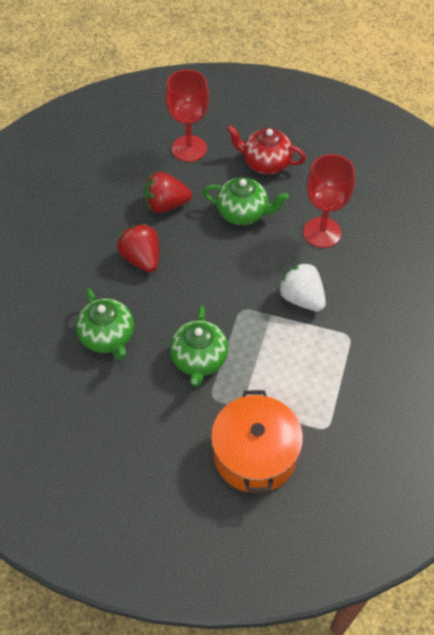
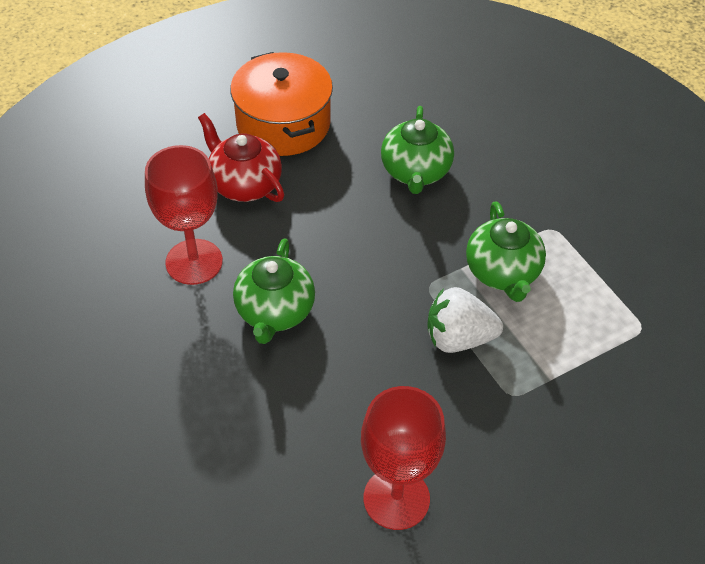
red strawberry: 2 -> 0

